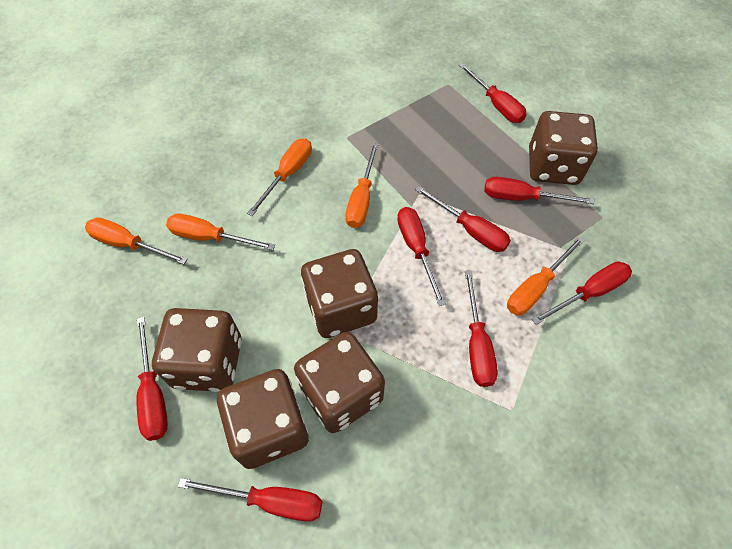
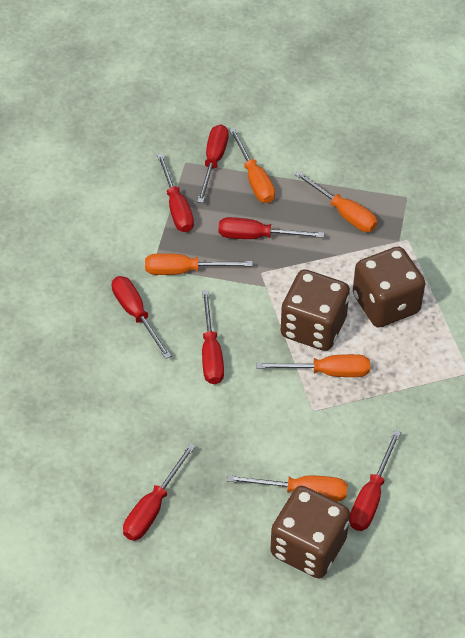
brown dice: 5 -> 3
red screwdriver: 8 -> 7

